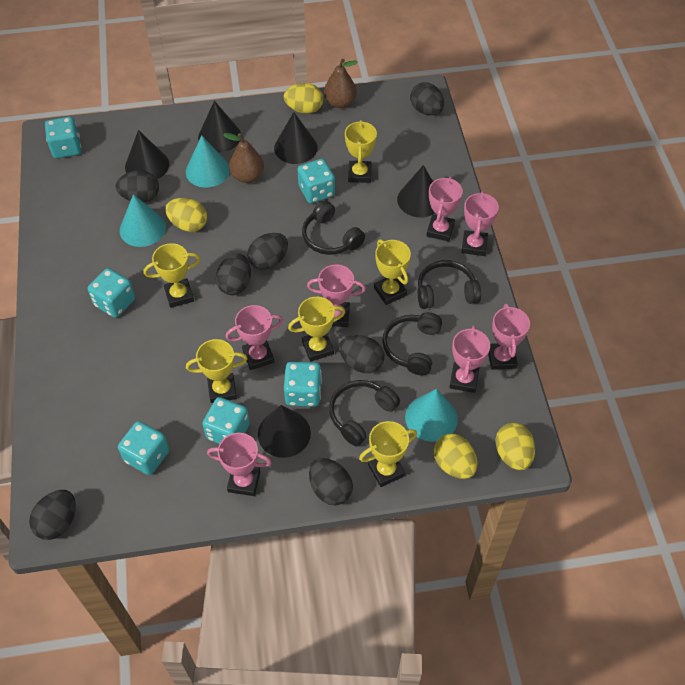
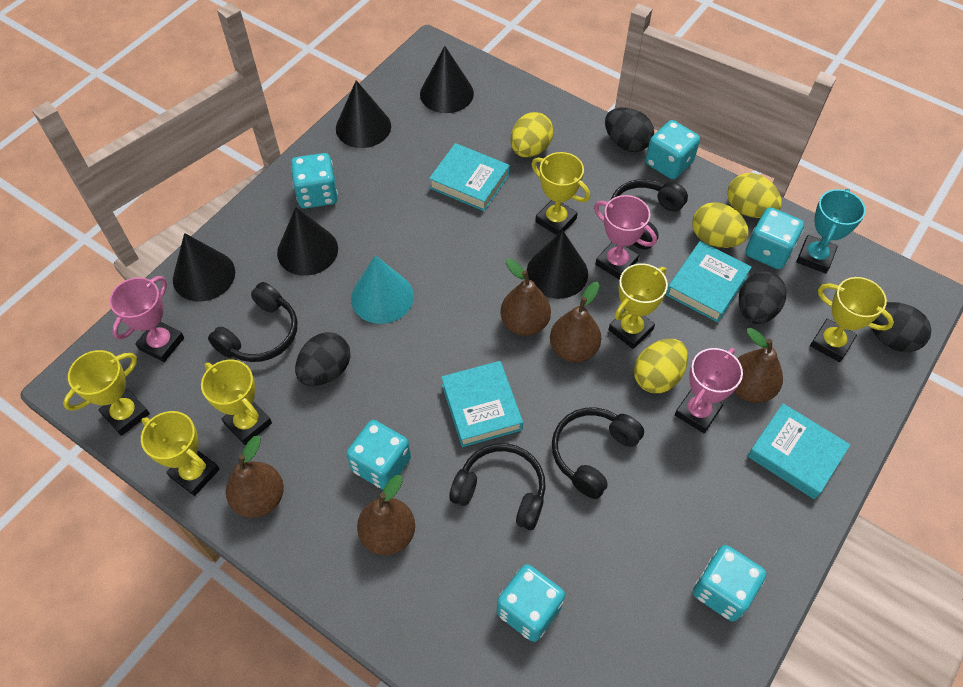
black egg: 7 -> 4
brown pear: 2 -> 5
pink trophy: 7 -> 3
turquoise book: 0 -> 4
turquoise cone: 3 -> 1
turquoise trophy: 0 -> 1

